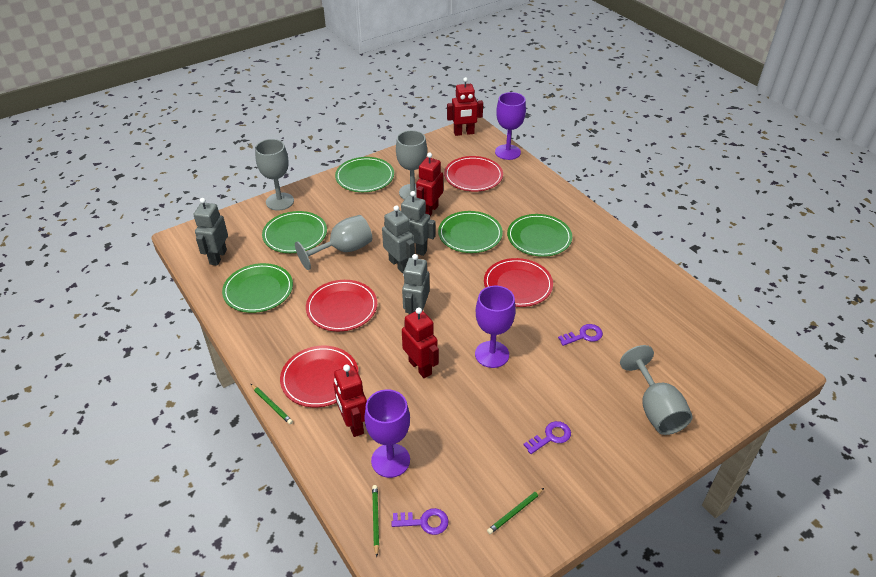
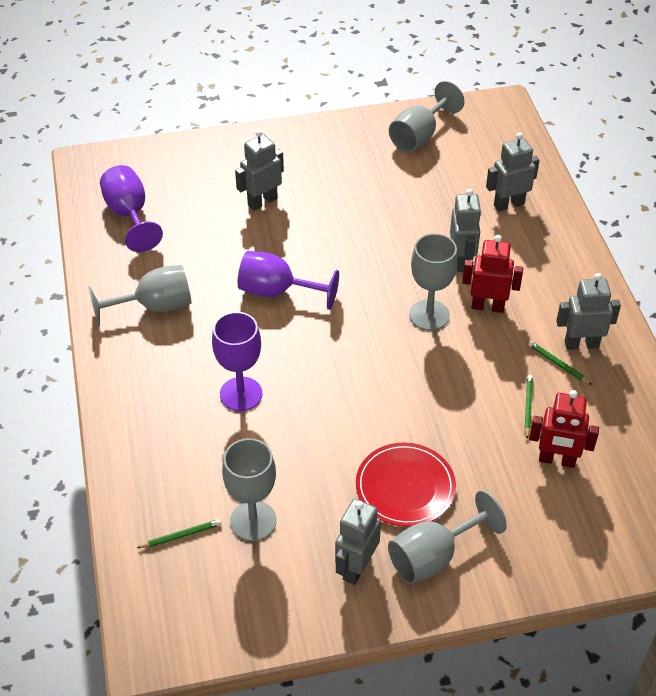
green plate: 5 -> 0
grey goblet: 4 -> 5
grey robot: 4 -> 5
purple key: 3 -> 0
red plate: 4 -> 1
red robot: 4 -> 2

